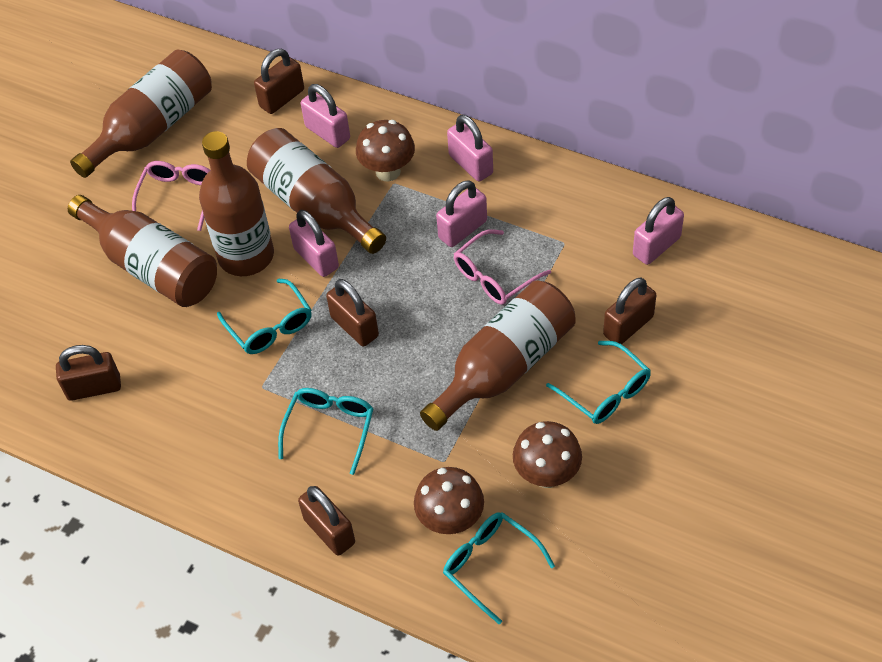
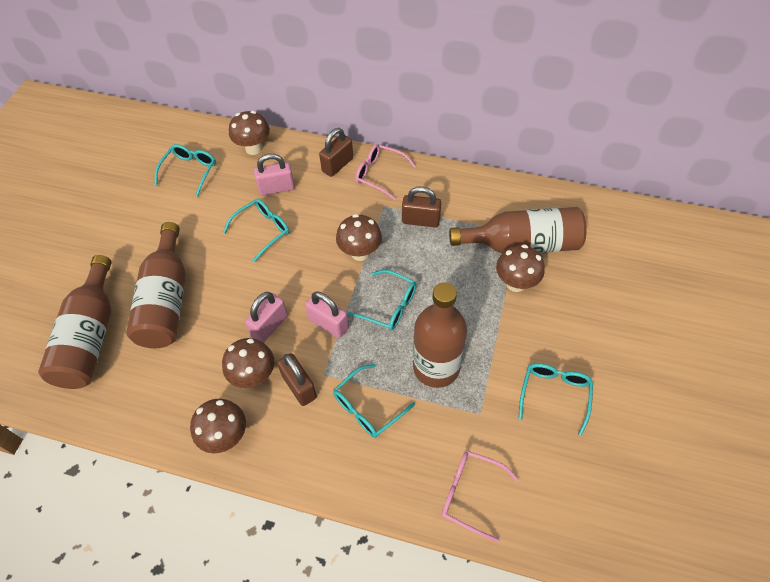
brown bottle: 5 -> 4
brown mushroom: 3 -> 5
brown padlock: 5 -> 3
pink padlock: 5 -> 3
turquoise glasses: 4 -> 5

